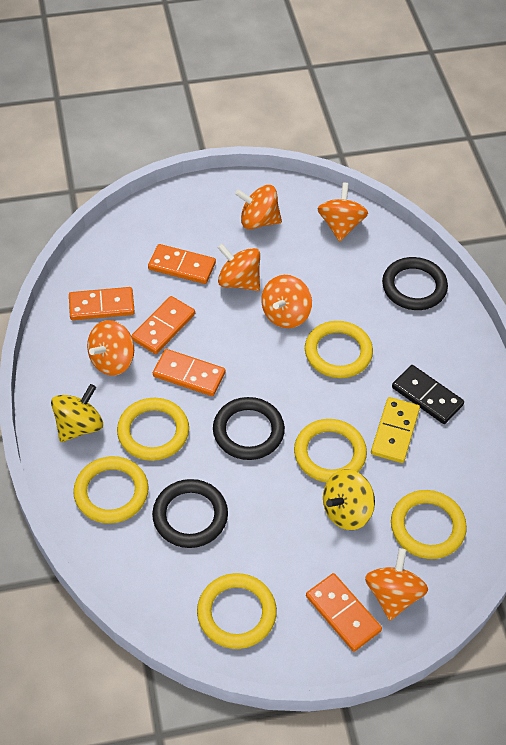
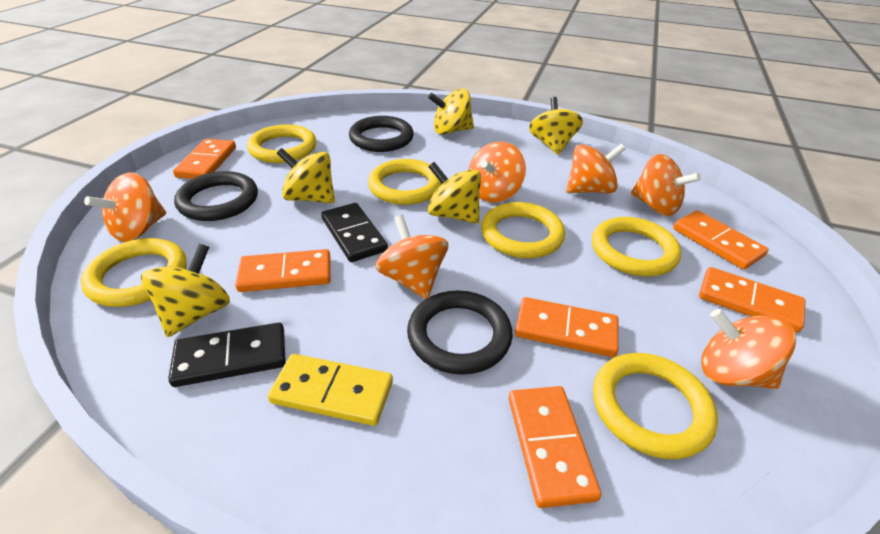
black domino: 1 -> 2
orange domino: 5 -> 6
yellow spinning top: 2 -> 5

